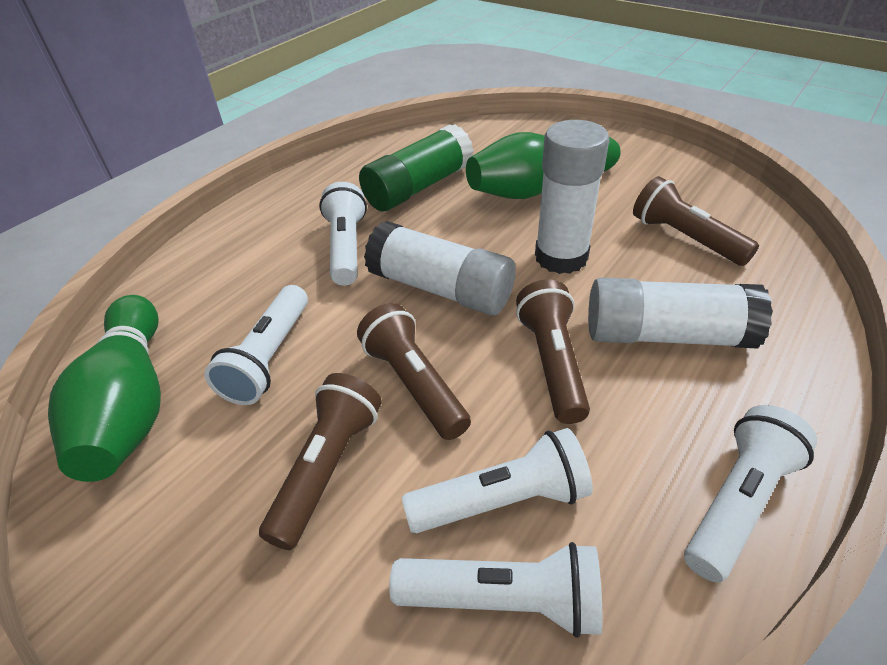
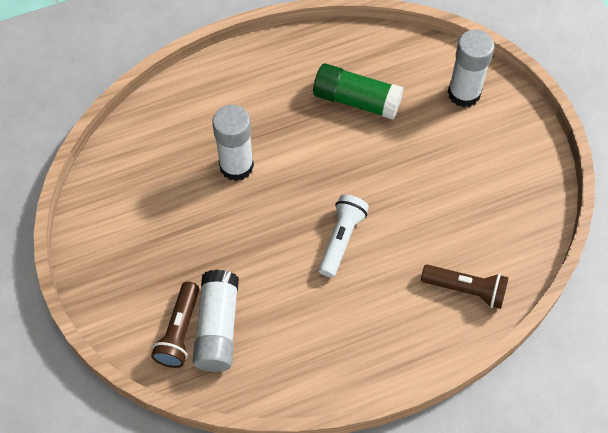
brown flashlight: 4 -> 2
green bowling pin: 2 -> 0
white flashlight: 5 -> 1

